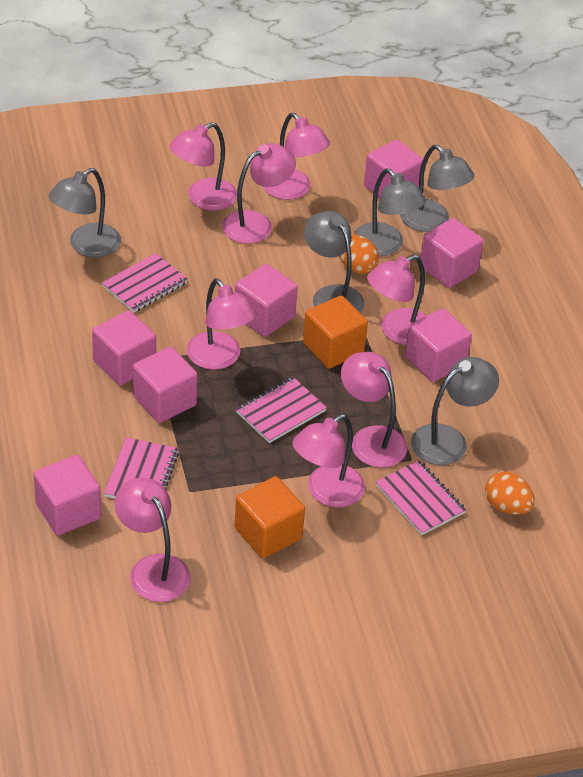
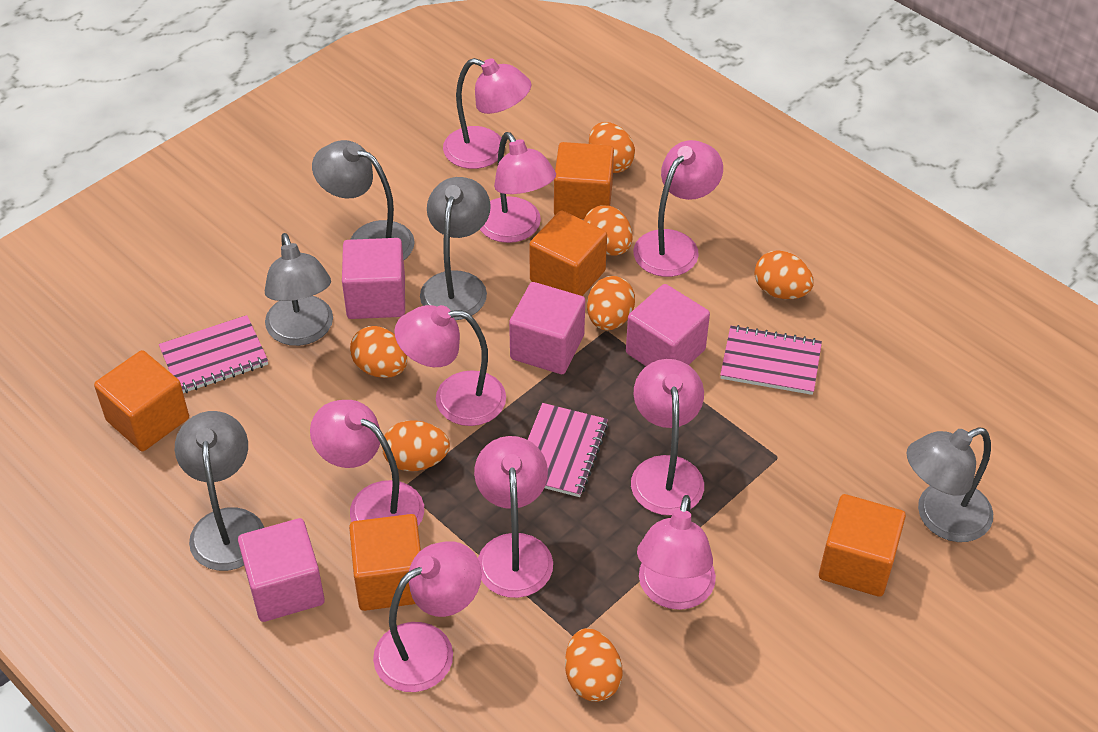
orange cube: 2 -> 5
orange egg: 2 -> 7
pink cube: 7 -> 4
pink lamp: 8 -> 9
pink notebook: 4 -> 3

